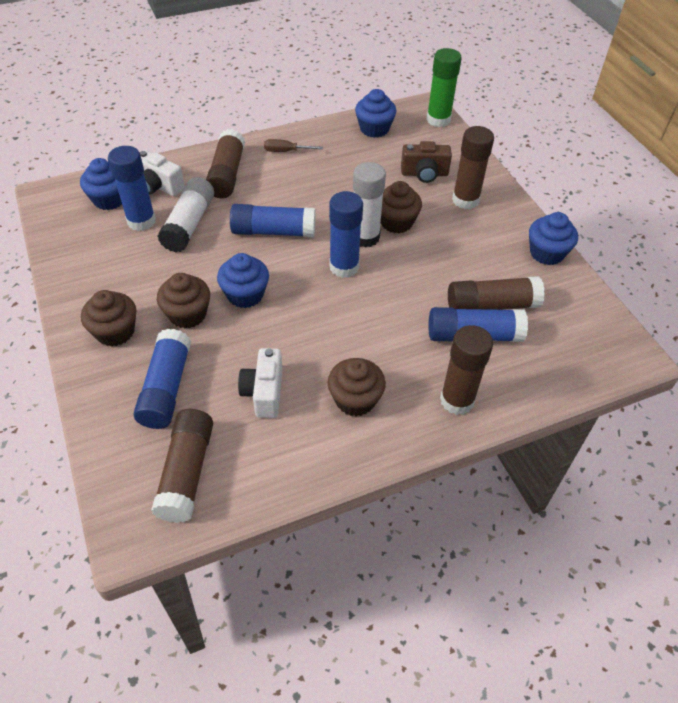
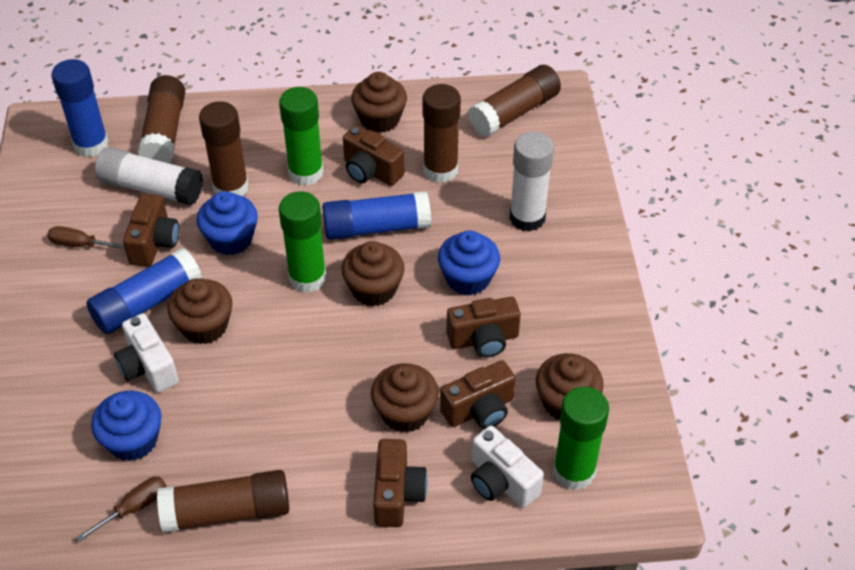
blue cupcake: 4 -> 3
blue glue stick: 5 -> 3
brown camera: 1 -> 5
brown cupcake: 4 -> 5
brown screwdriver: 1 -> 2
green glue stick: 1 -> 3

